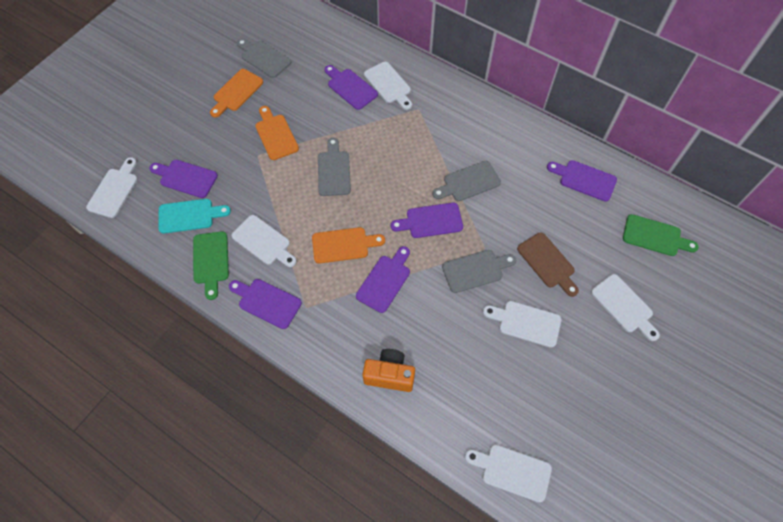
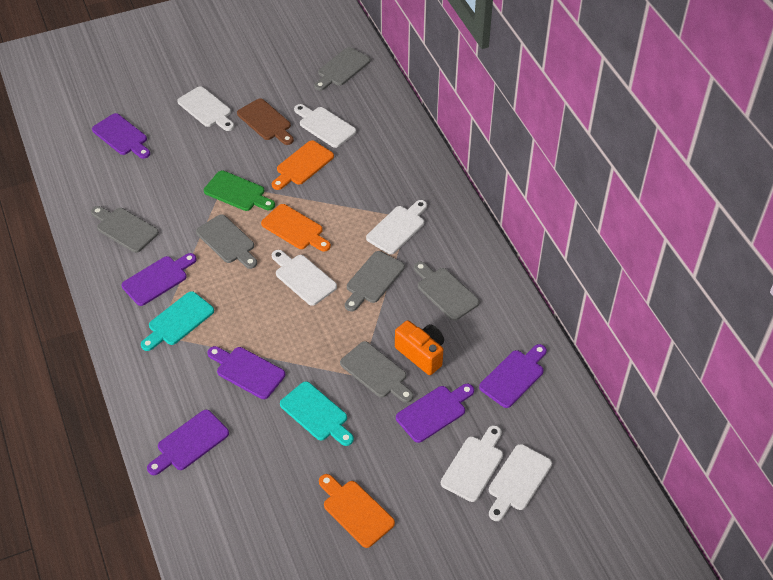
green cutting board: 2 -> 1
grey cutting board: 4 -> 6
turquoise cutting board: 1 -> 2

